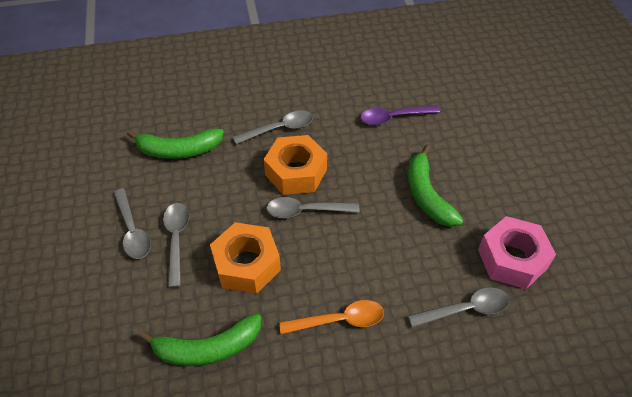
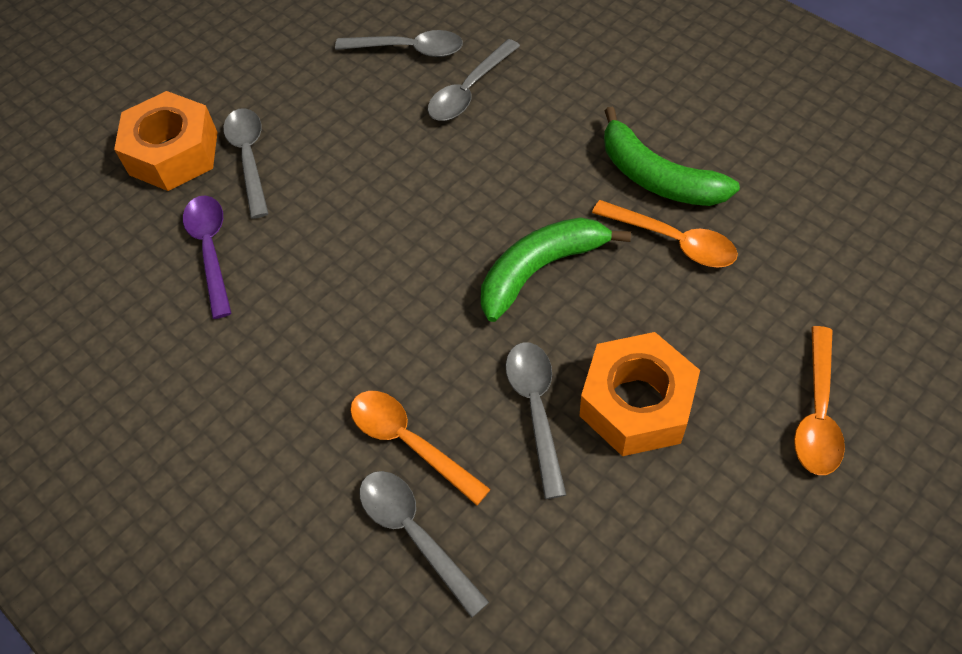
green banana: 3 -> 2
orange spoon: 1 -> 3
pink nut: 1 -> 0

